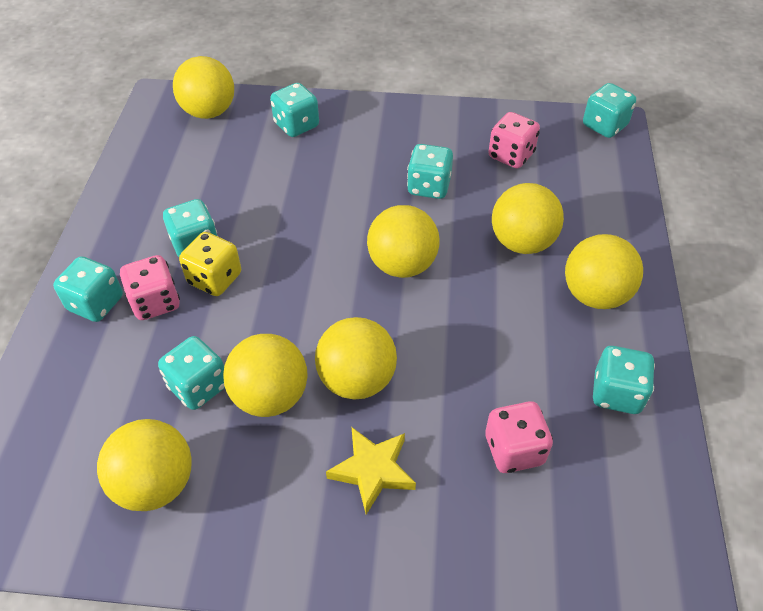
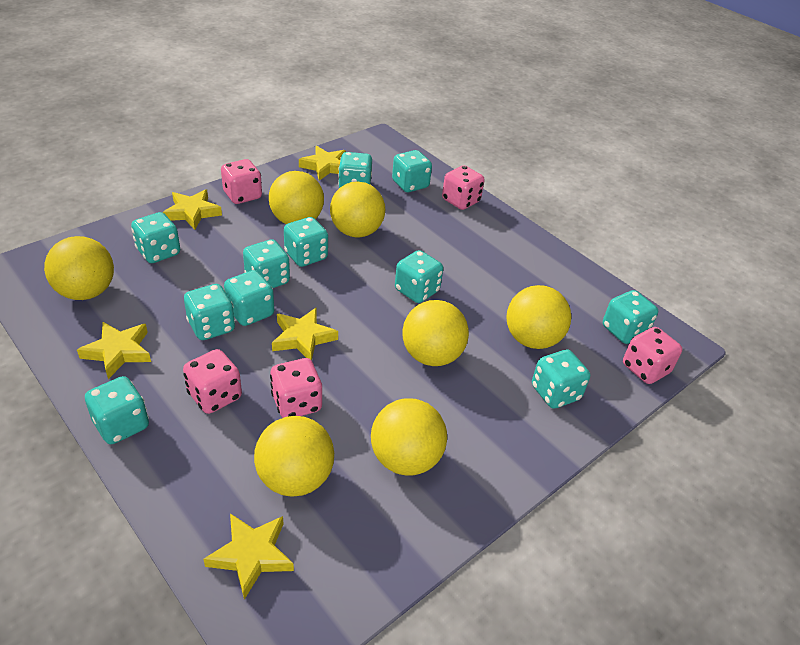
pink dice: 3 -> 5
turquoise dice: 7 -> 11
yellow dice: 1 -> 0
yellow star: 1 -> 5

